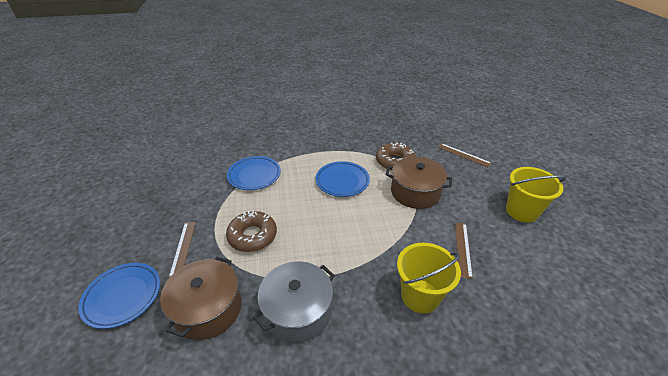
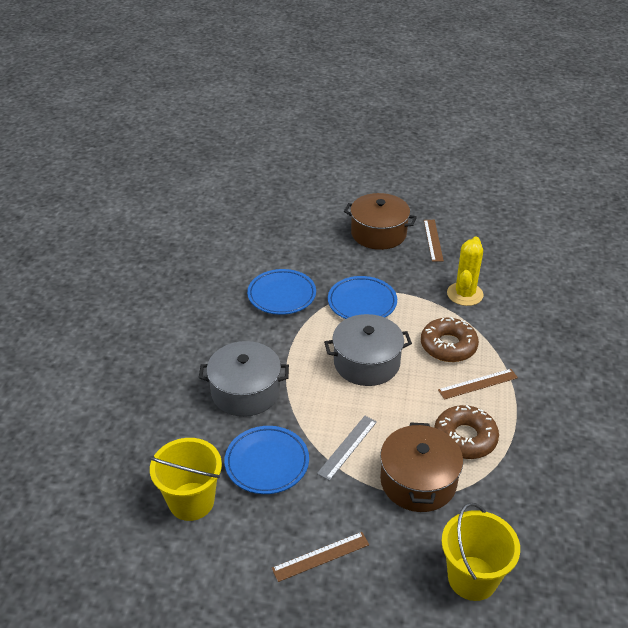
grey pot: 1 -> 2
grey ruler: 0 -> 1
yellow cactus: 0 -> 1

